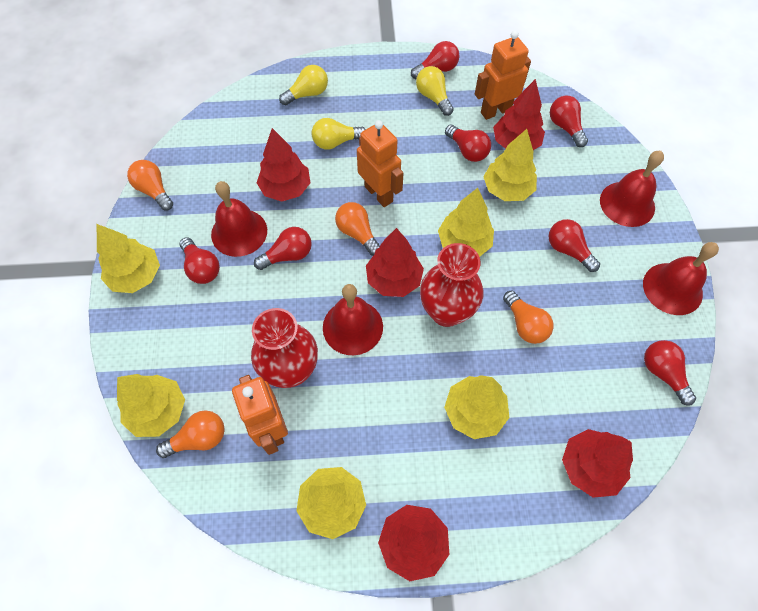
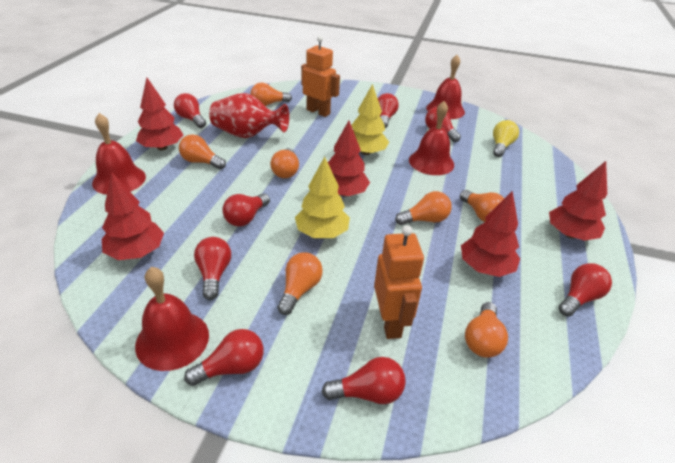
orange light bulb: 4 -> 7
orange robot: 3 -> 2
red light bulb: 7 -> 8
red vase: 2 -> 1
yellow light bulb: 3 -> 1
yellow tree: 6 -> 2

